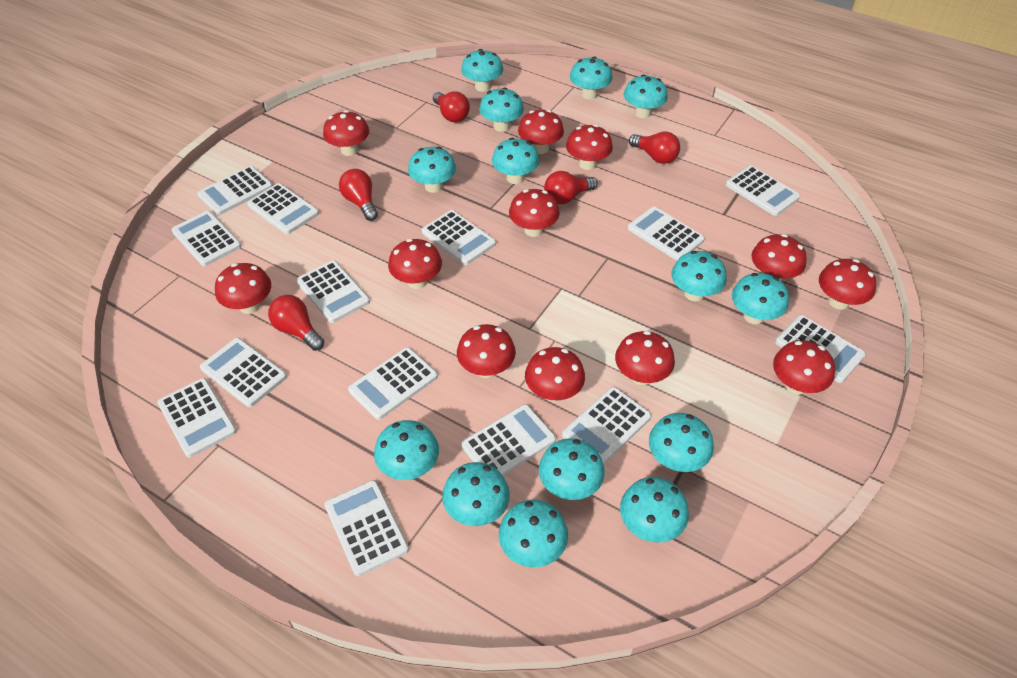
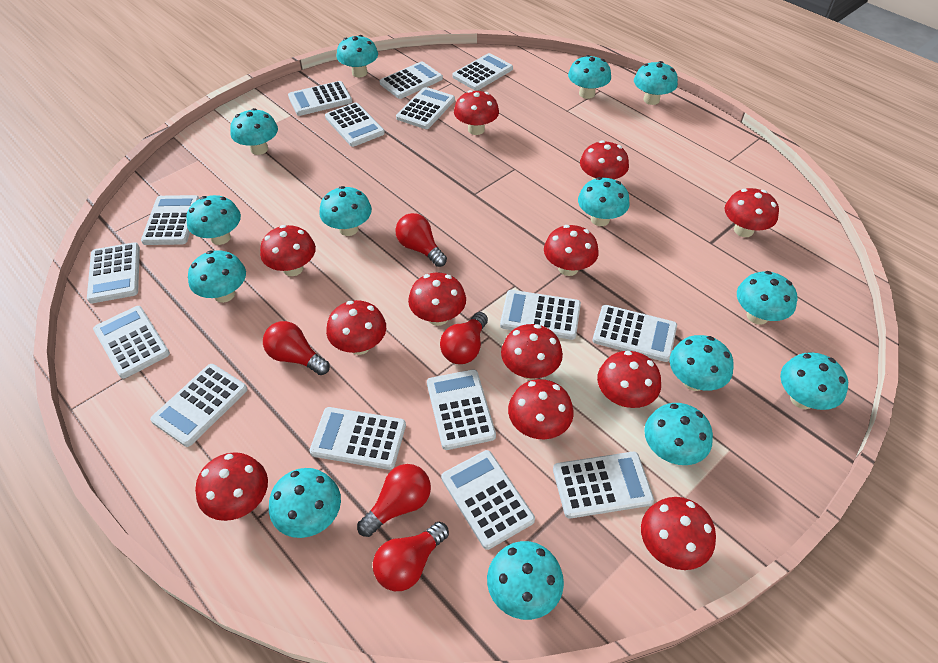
white calculator: 14 -> 15

